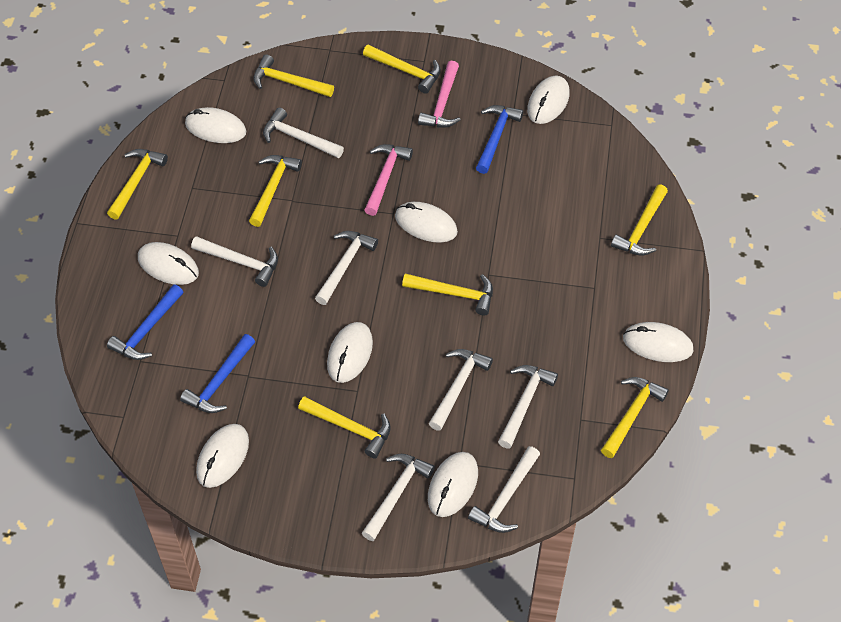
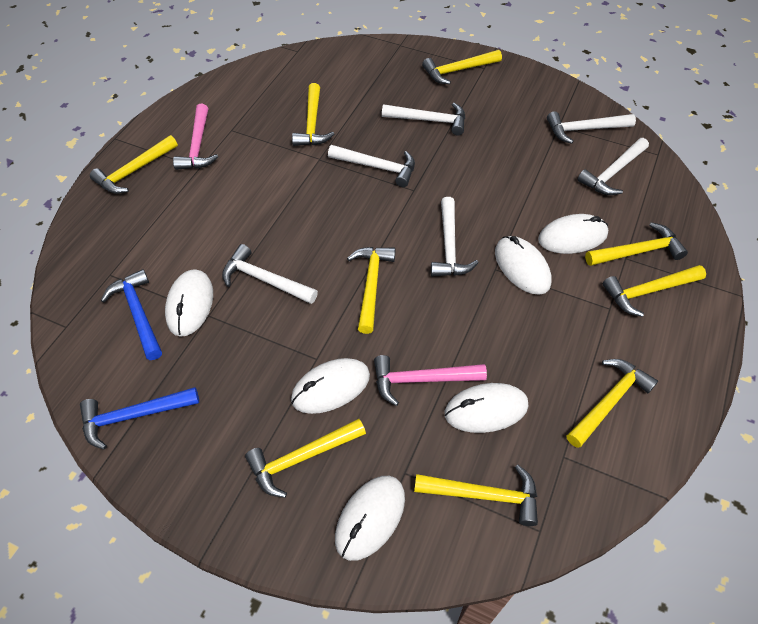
blue hammer: 3 -> 2
white hammer: 7 -> 6
white mouse: 8 -> 6
yellow hammer: 8 -> 9

